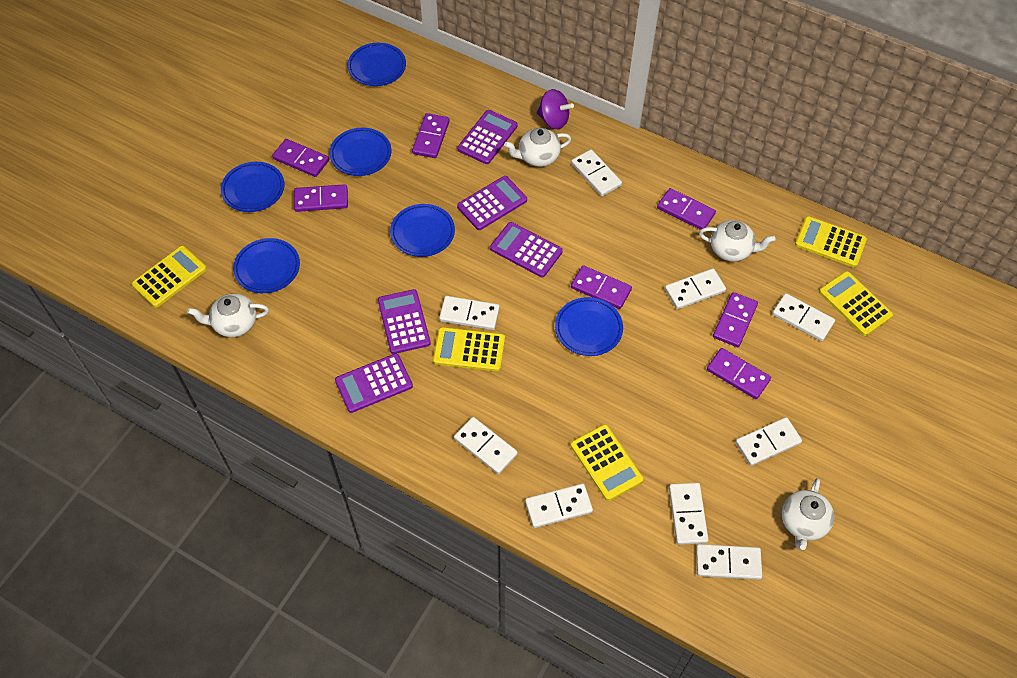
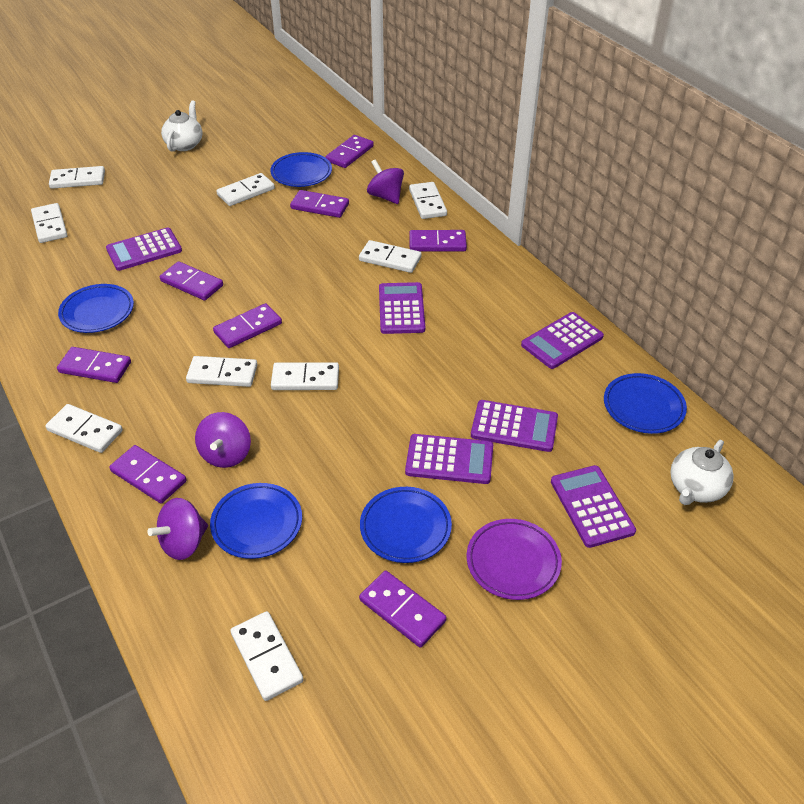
blue plate: 6 -> 5
purple calculator: 5 -> 6
purple domino: 7 -> 8
purple plate: 0 -> 1
purple spinning top: 1 -> 3
white teapot: 4 -> 2
yellow calculator: 5 -> 0

